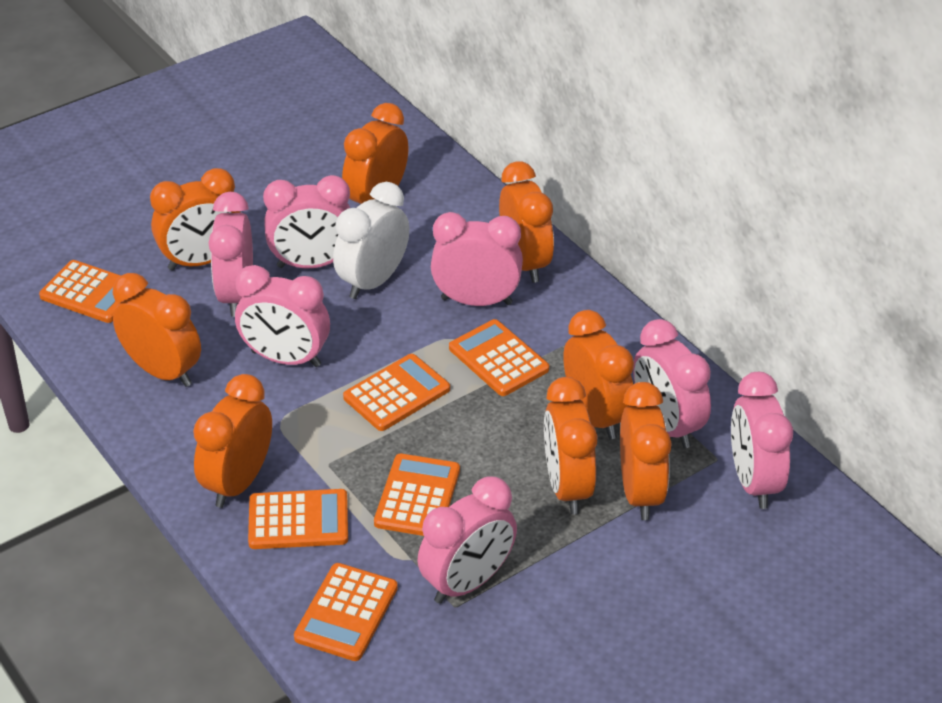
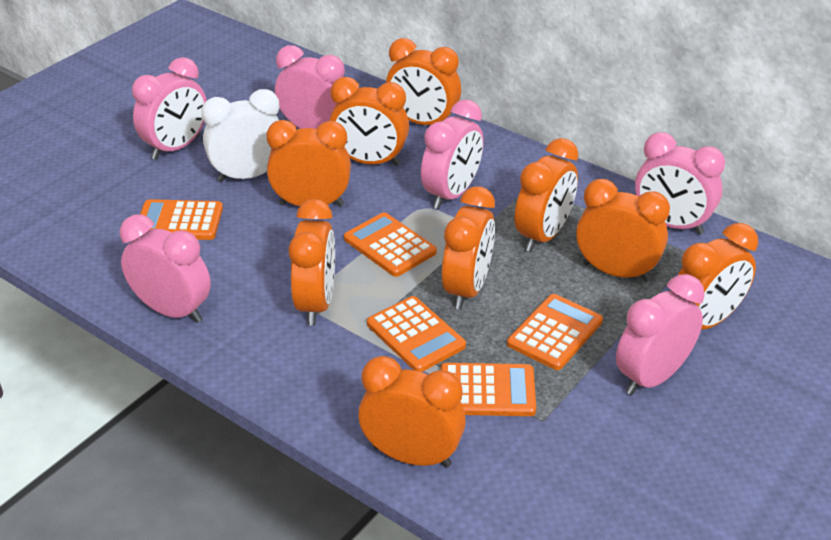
orange calculator: 6 -> 5
orange clock: 8 -> 9
pink clock: 7 -> 6

